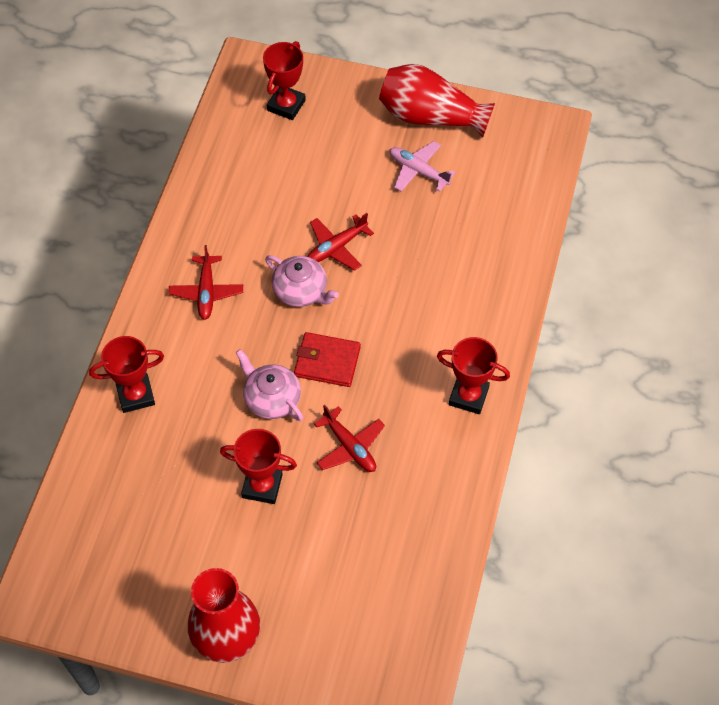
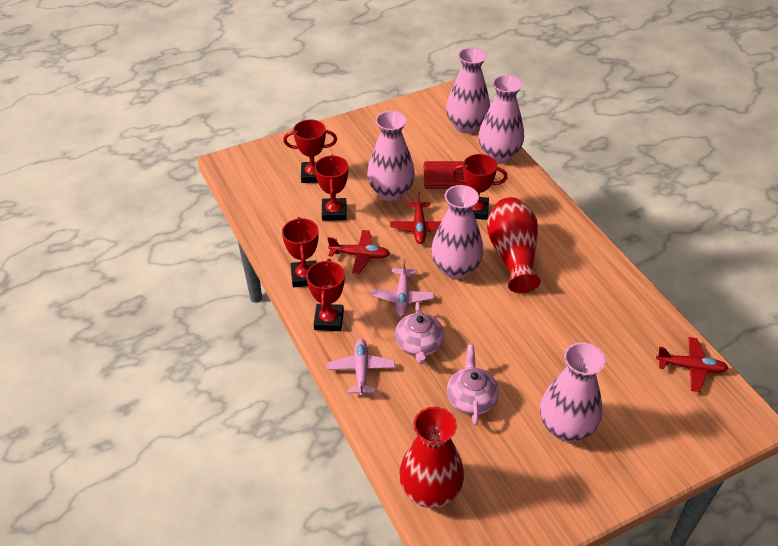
pink plane: 1 -> 2
pink vase: 0 -> 5
red trophy: 4 -> 5

